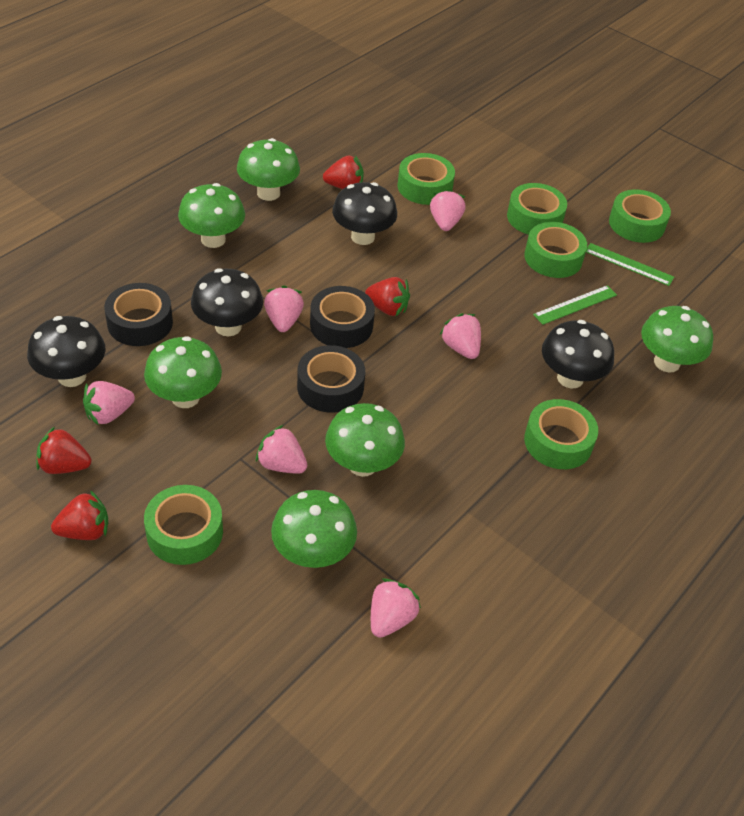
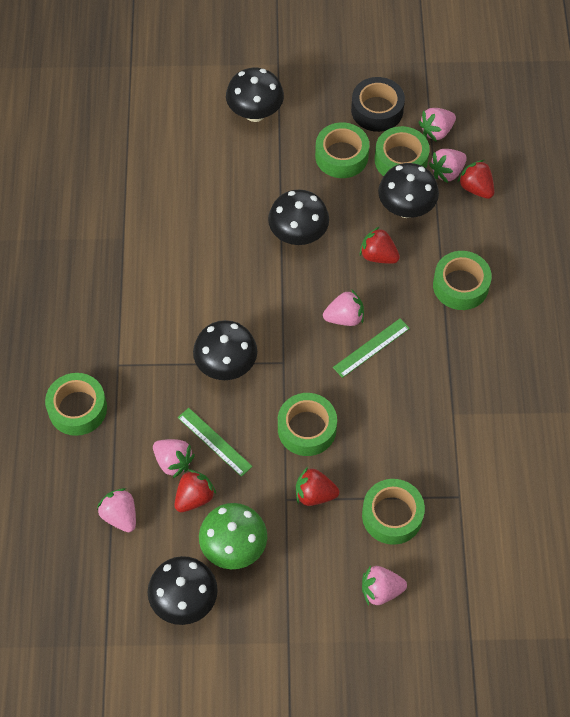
black mushroom: 4 -> 5
black tape: 3 -> 1
green mushroom: 6 -> 1

